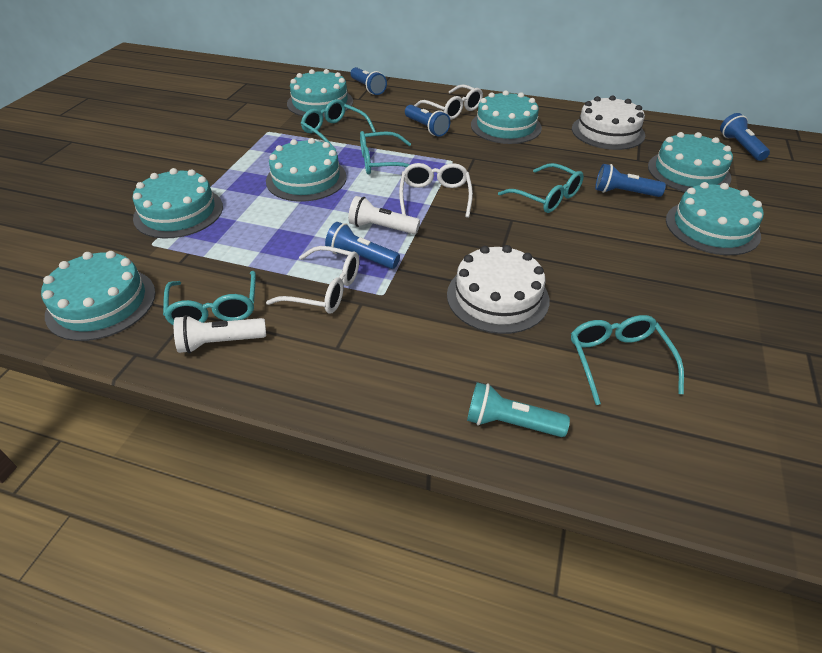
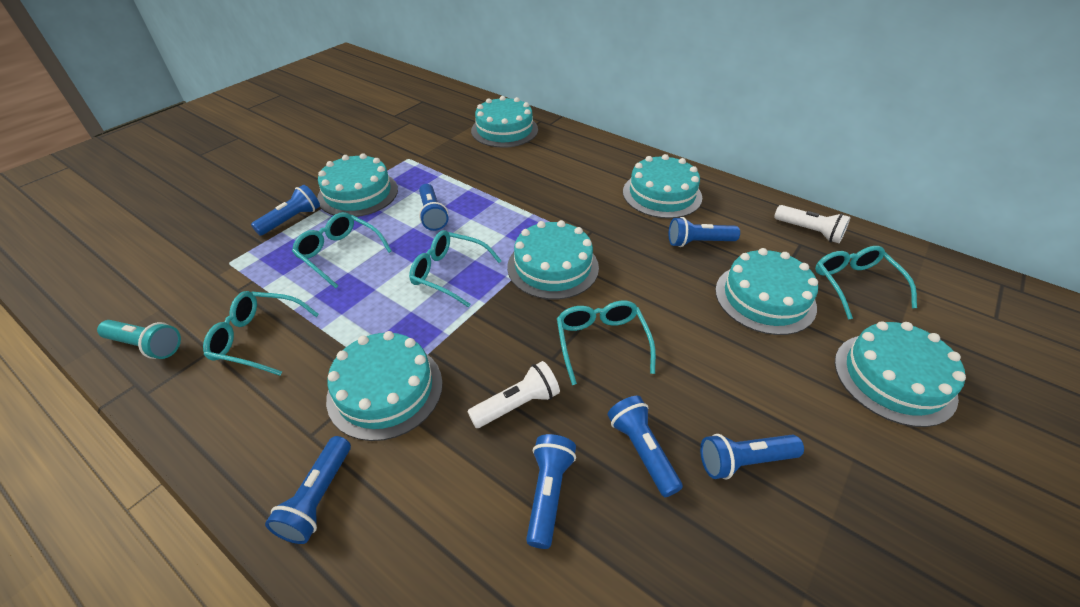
blue flashlight: 5 -> 7
white cake: 2 -> 0
white glasses: 3 -> 0

